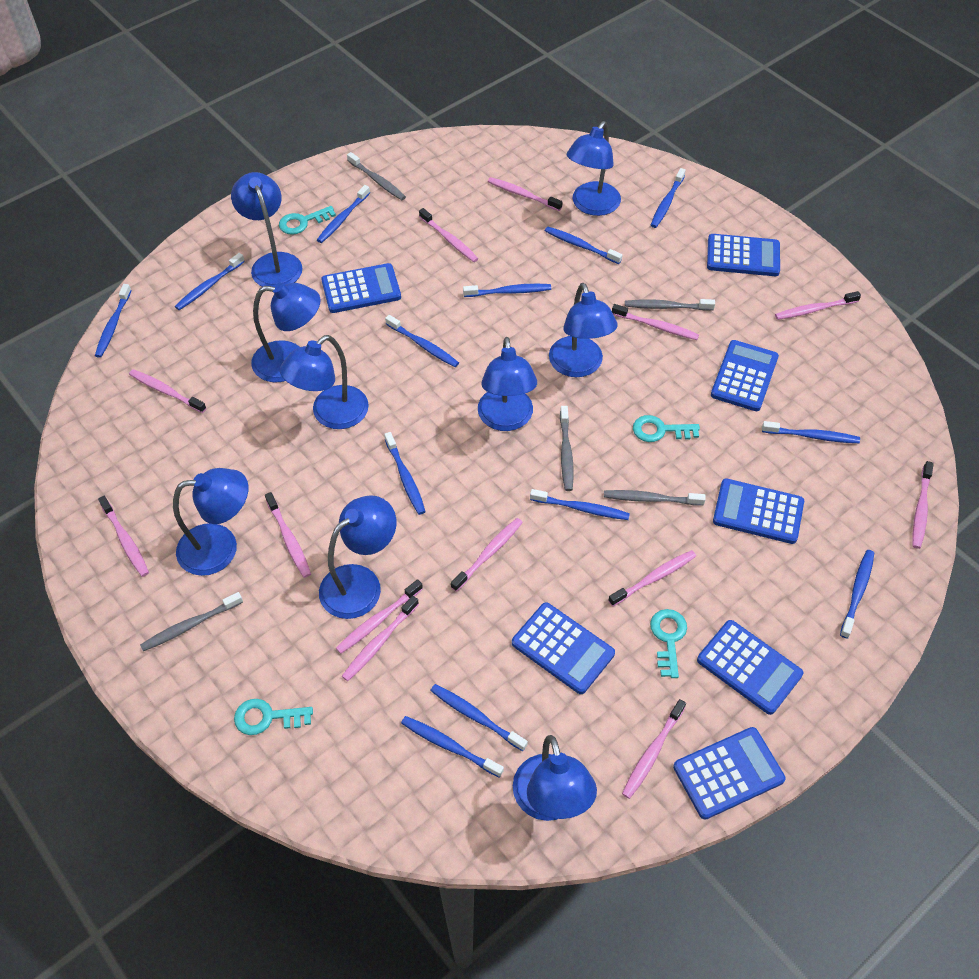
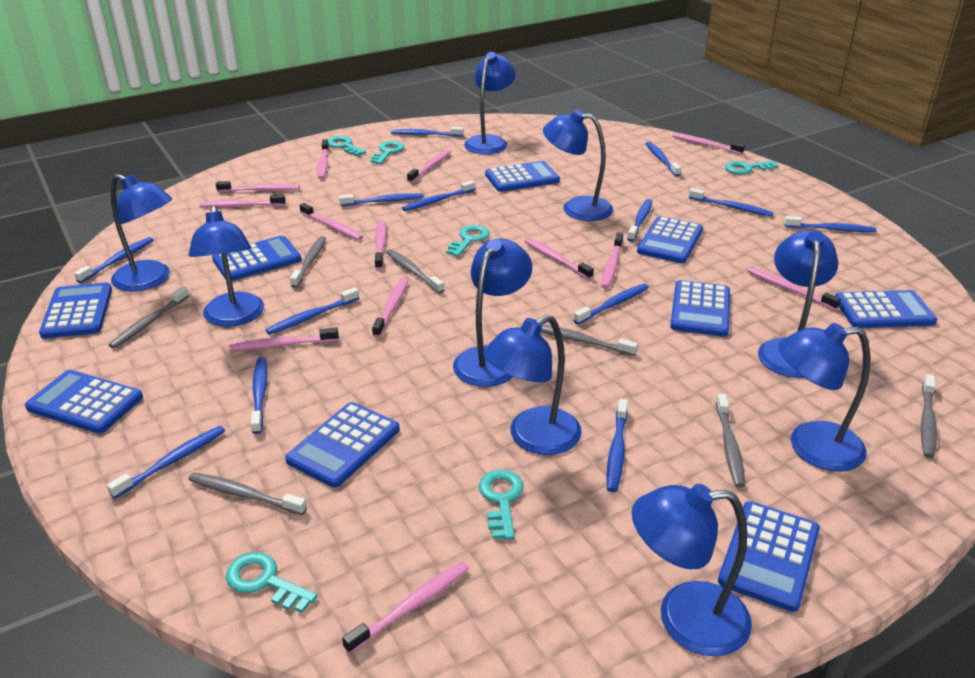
blue calculator: 7 -> 9
grey toothbrush: 5 -> 7
turquoise key: 4 -> 6

